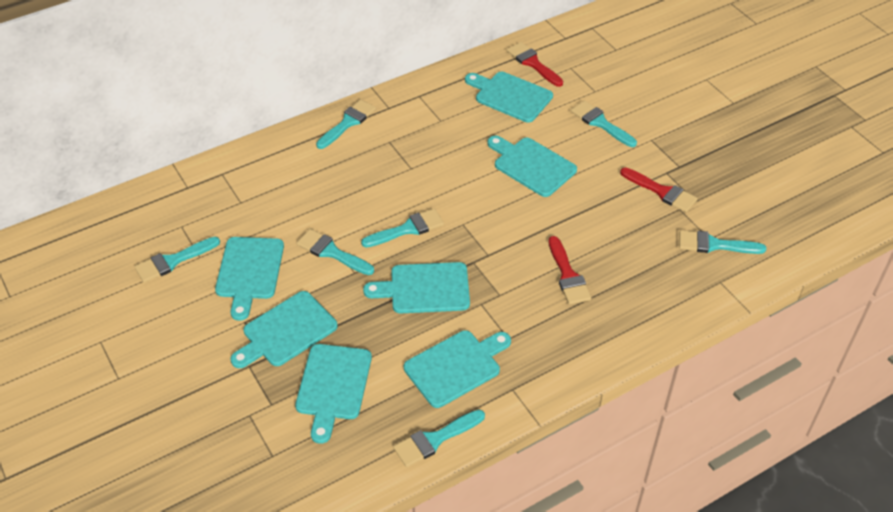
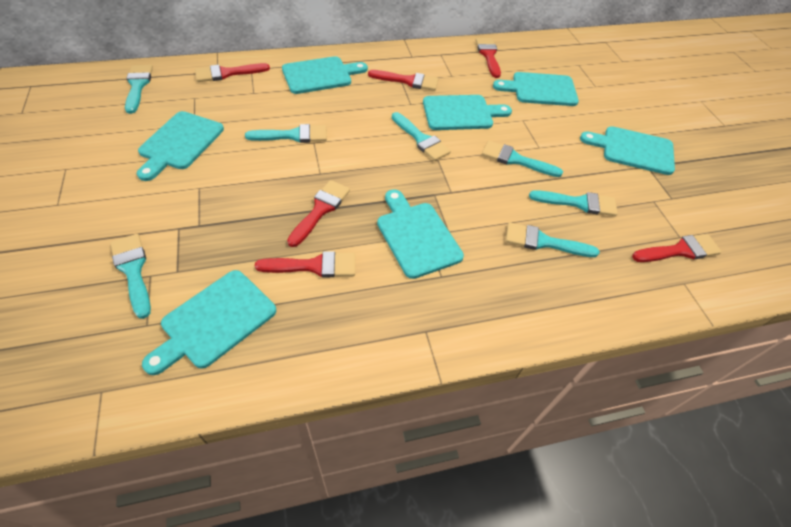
red brush: 3 -> 6

